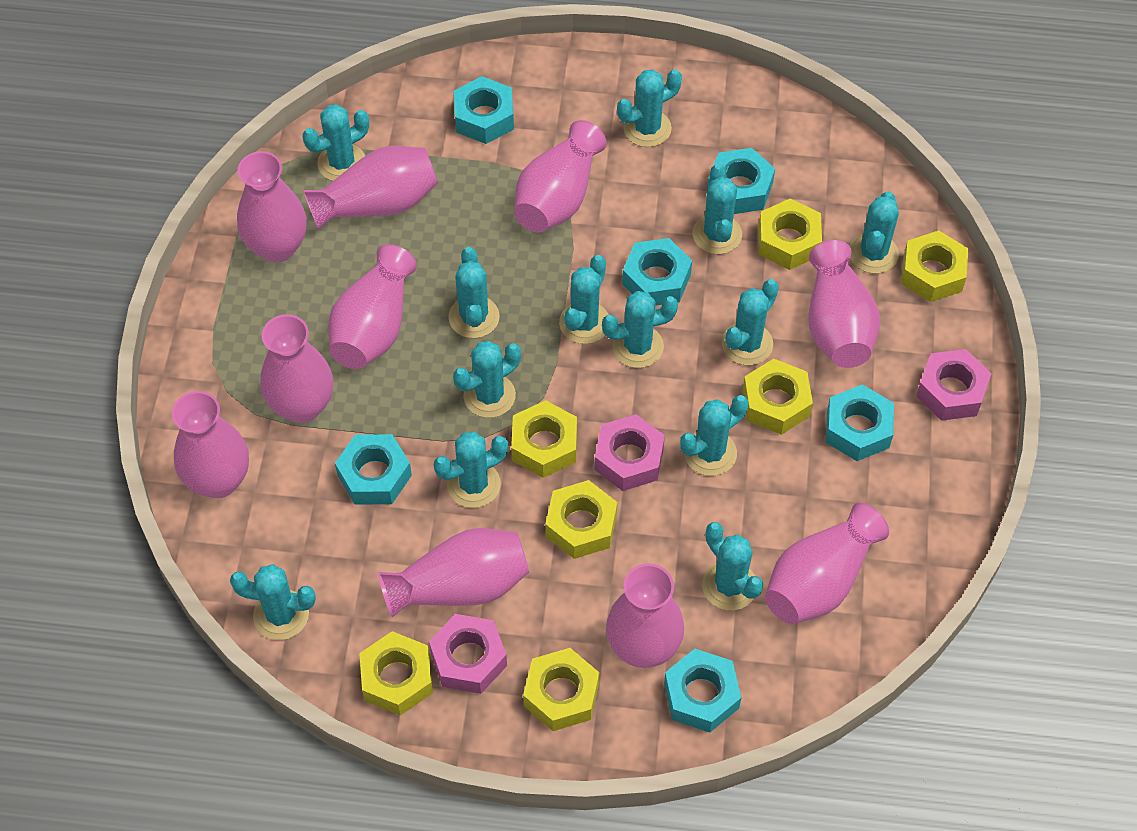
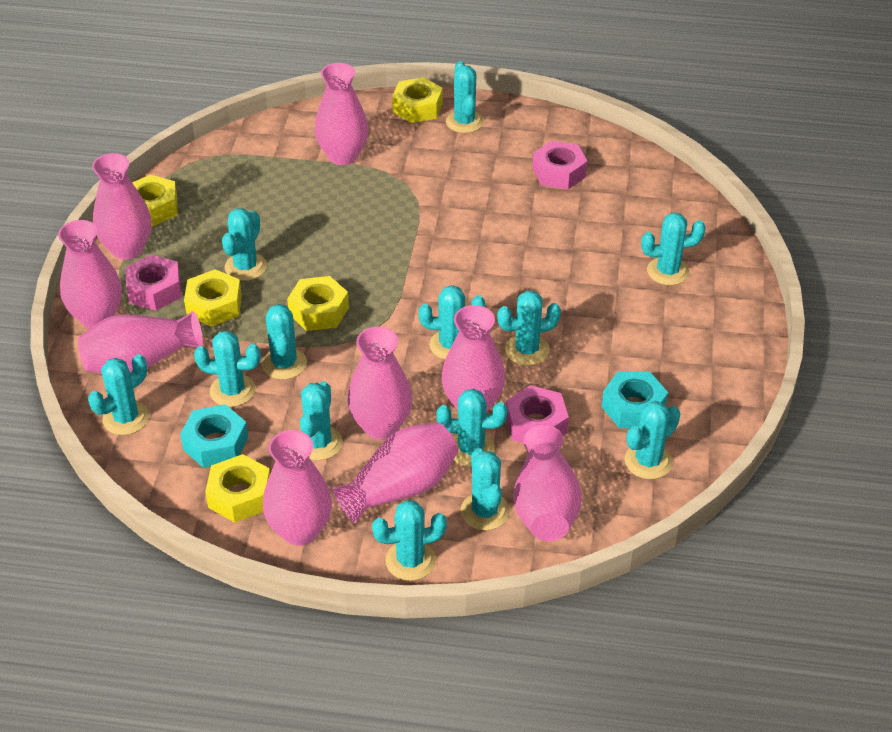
pink vase: 10 -> 9
turquoise nut: 6 -> 2
yellow nut: 7 -> 5

